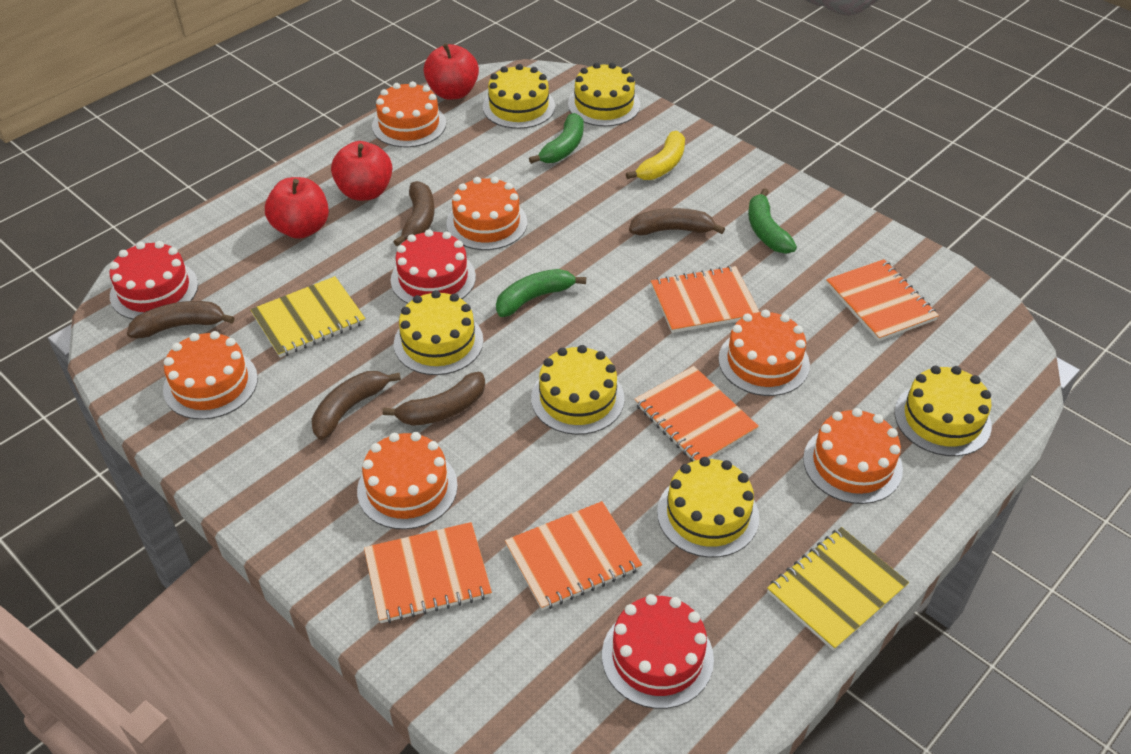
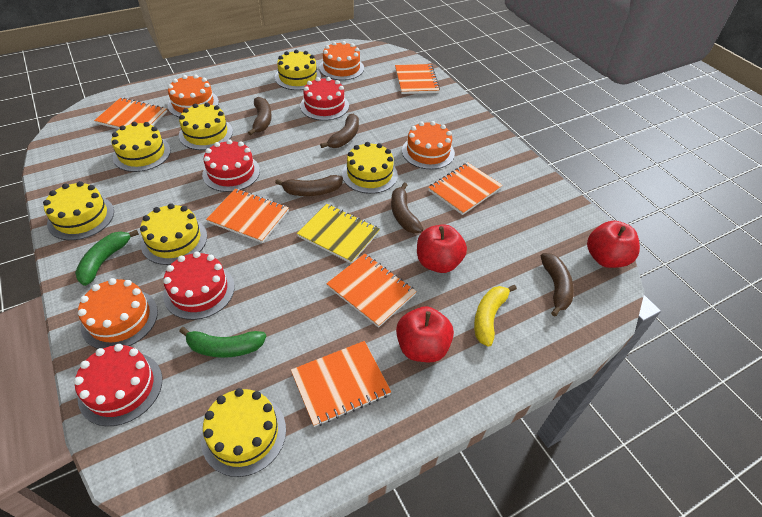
green banana: 3 -> 2
orange cake: 6 -> 4
orange notebook: 5 -> 6
red cake: 3 -> 4
yellow cake: 6 -> 7
yellow notebook: 2 -> 1

